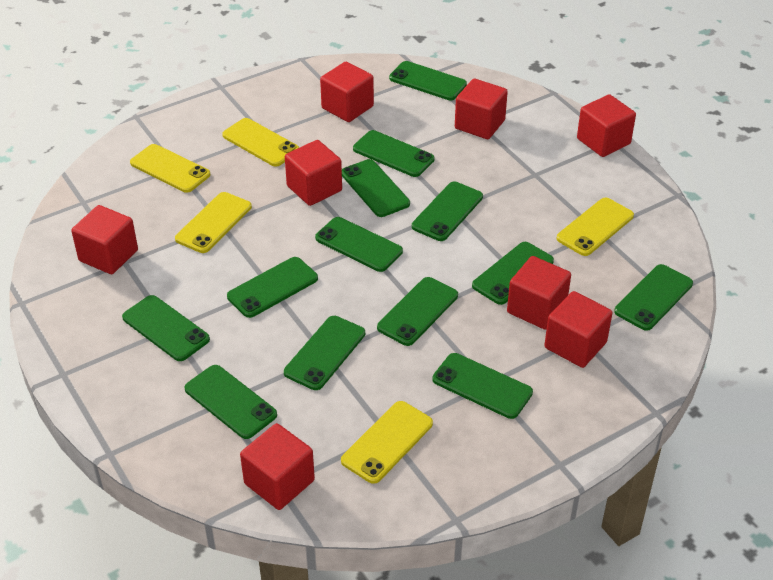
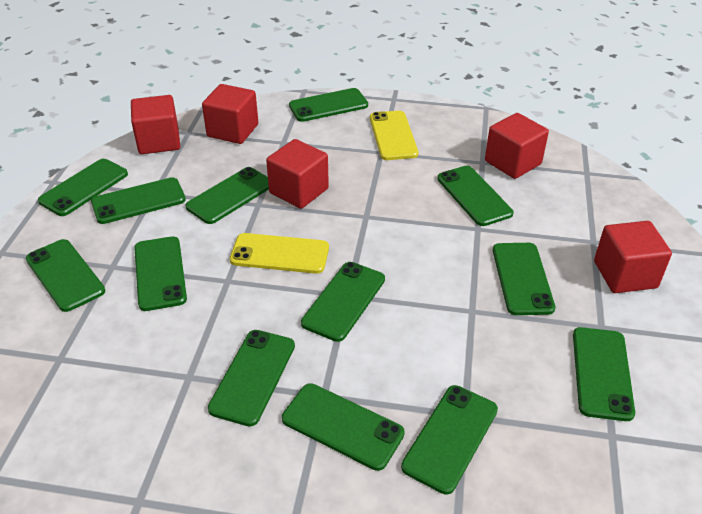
red cube: 8 -> 5
yellow phone: 5 -> 2

